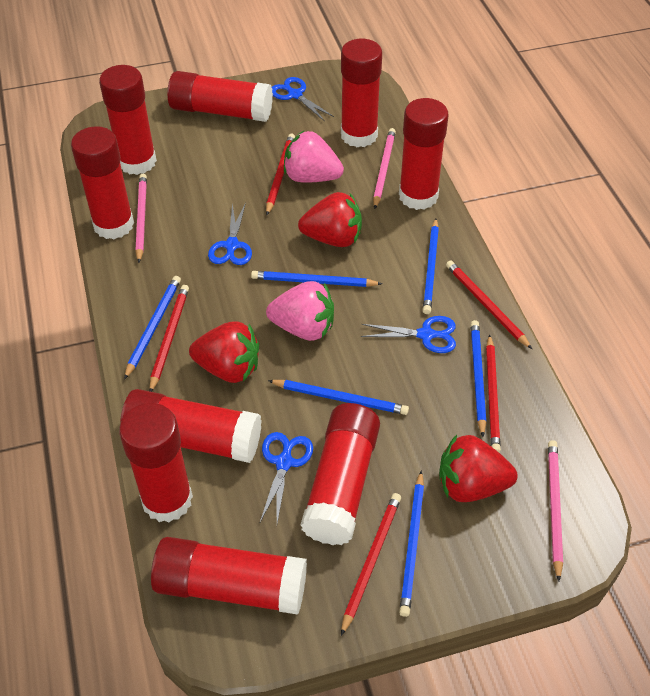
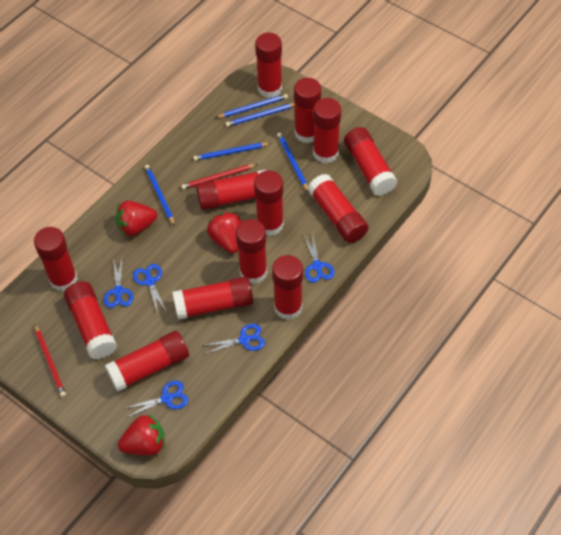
blue pencil: 6 -> 5
blue scissors: 4 -> 5
pink pencil: 3 -> 0
pink strawberry: 2 -> 0
red glue stick: 9 -> 13
red pencil: 5 -> 2

